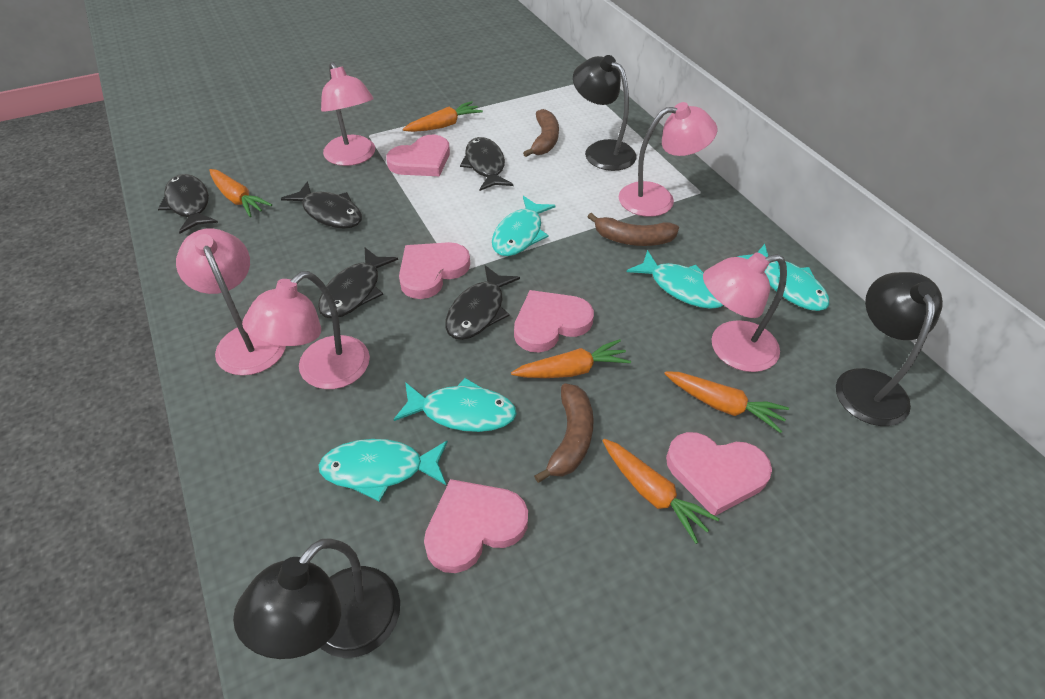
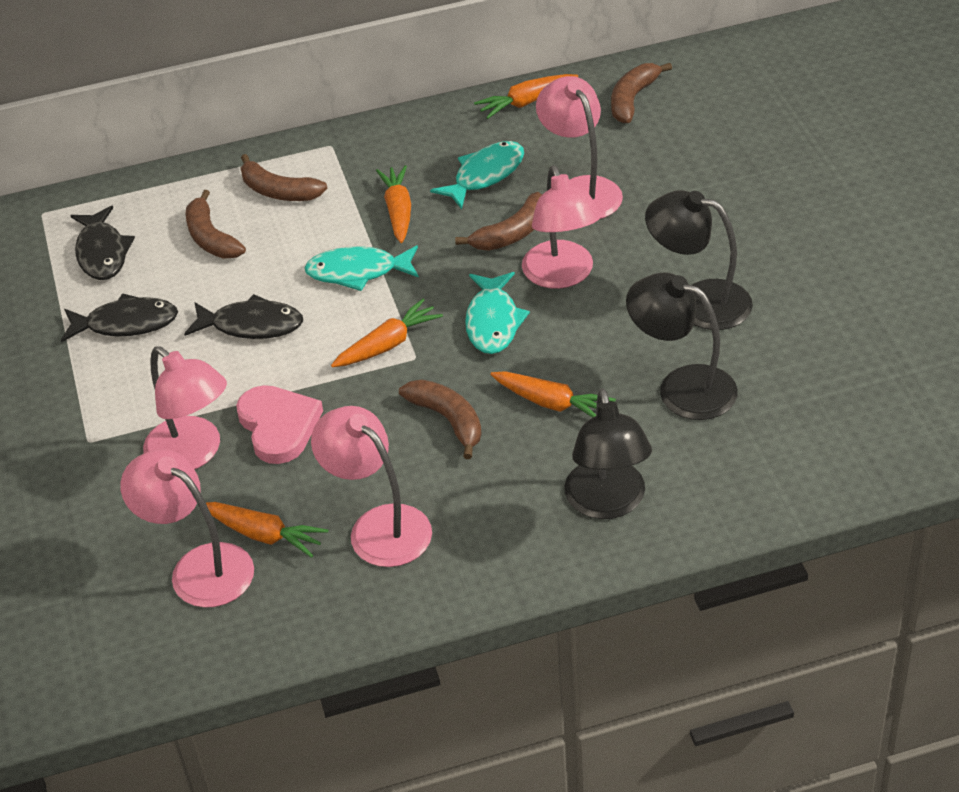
black fish: 5 -> 3
brown banana: 3 -> 5
pink heart: 5 -> 1
turquoise fish: 5 -> 3

